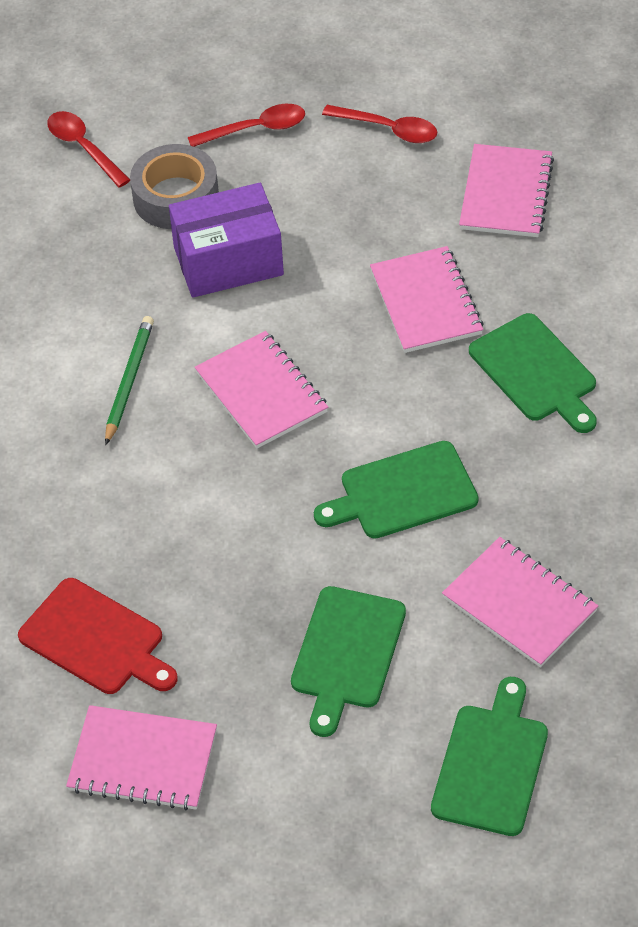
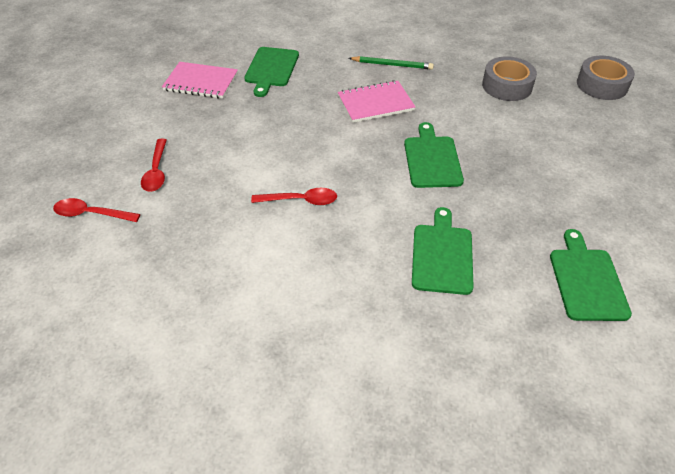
grey tape: 1 -> 2
pink notebook: 5 -> 2
purple box: 1 -> 0
red cutting board: 1 -> 0

